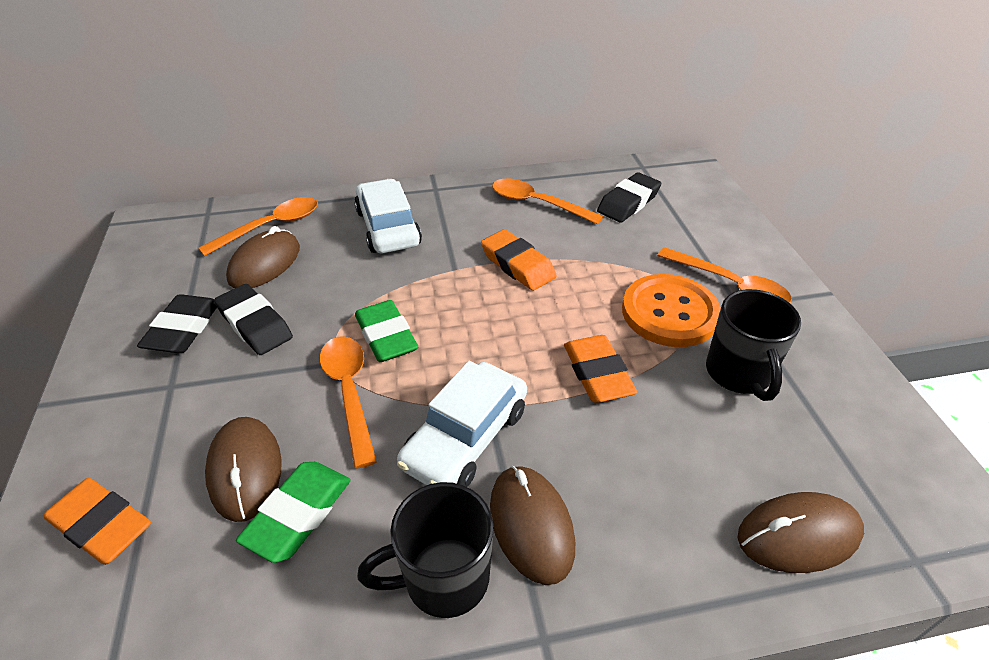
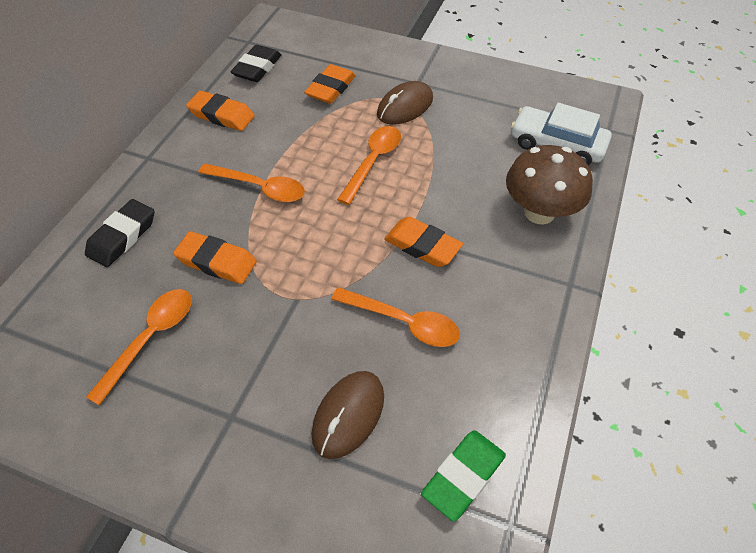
black eraser: 3 -> 2
black mug: 2 -> 0
brown mouse: 4 -> 2
brown mushroom: 0 -> 1
green eraser: 2 -> 1
orange button: 1 -> 0
orange eraser: 3 -> 4
white car: 2 -> 1

